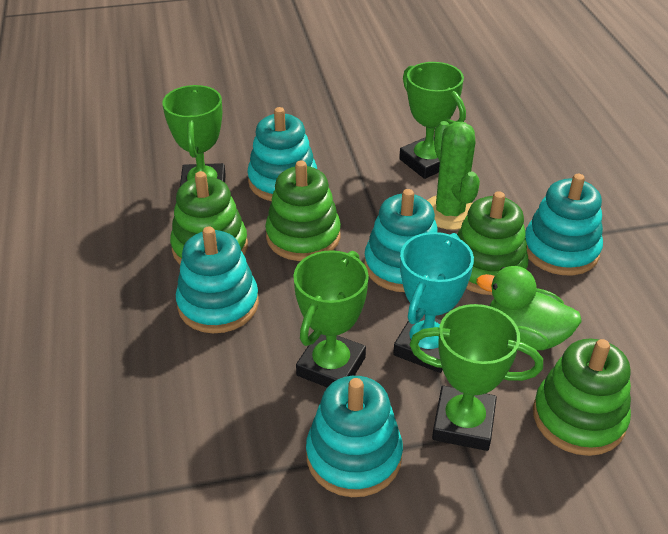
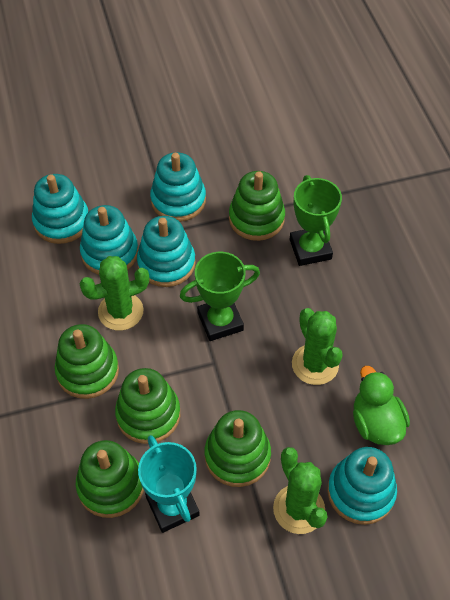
green cactus: 1 -> 3
green stacking toy: 4 -> 5
green trophy: 4 -> 2

